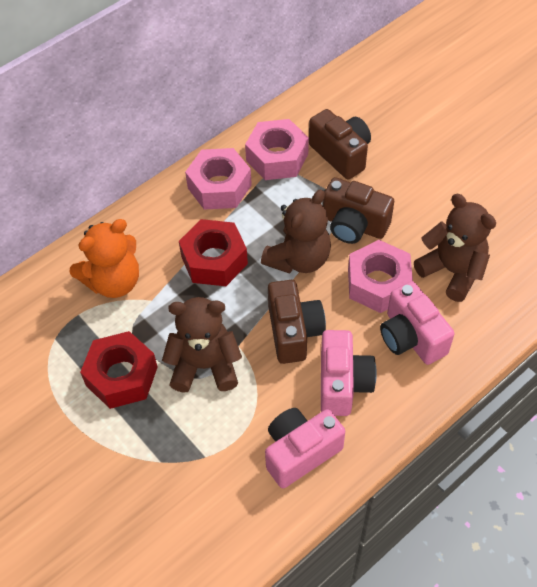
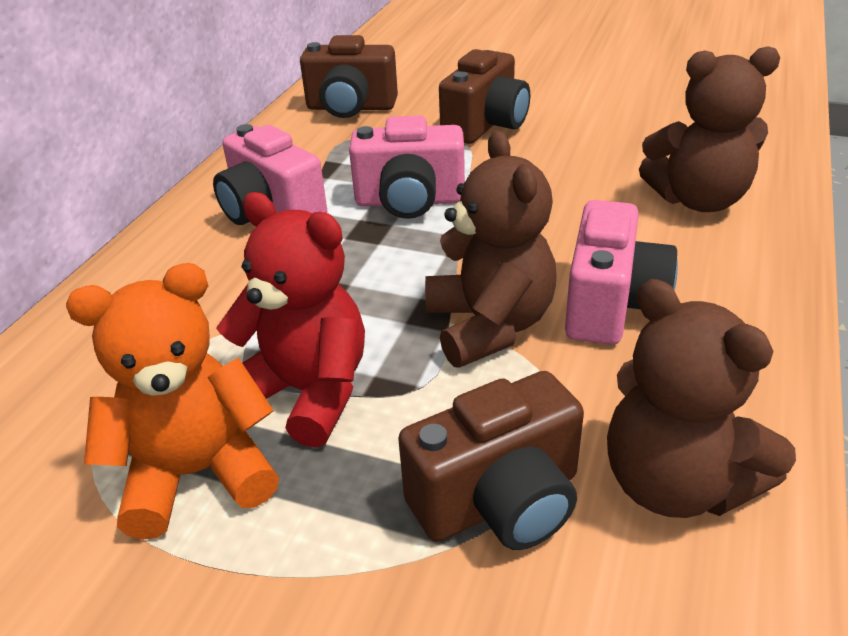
pink nut: 3 -> 0
red nut: 2 -> 0
red teddy bear: 0 -> 1

